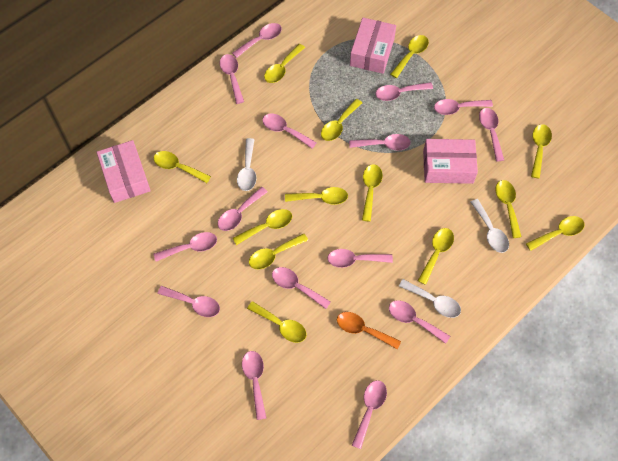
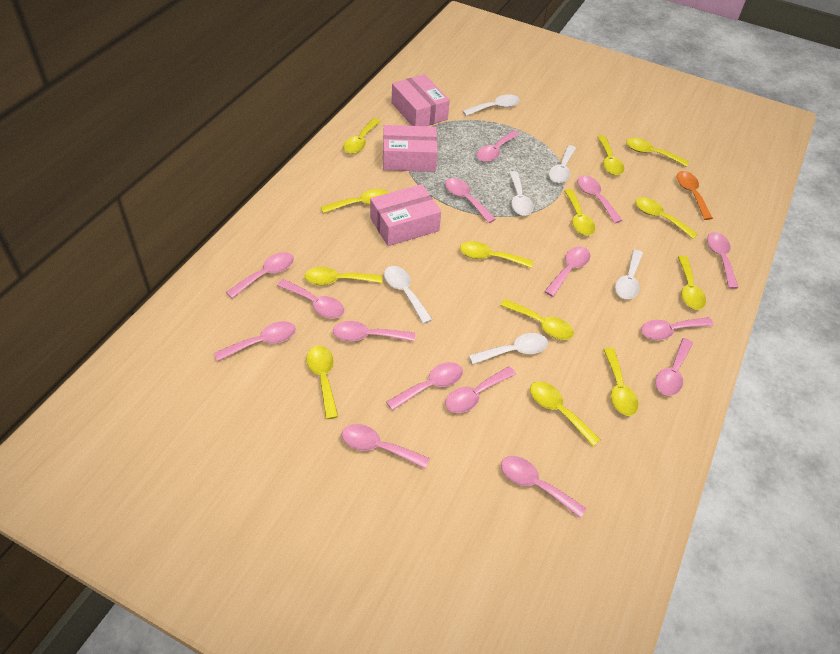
white spoon: 3 -> 6

